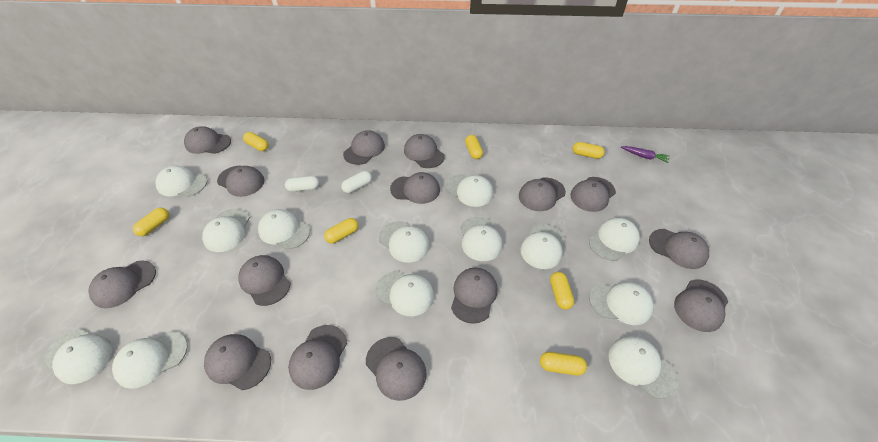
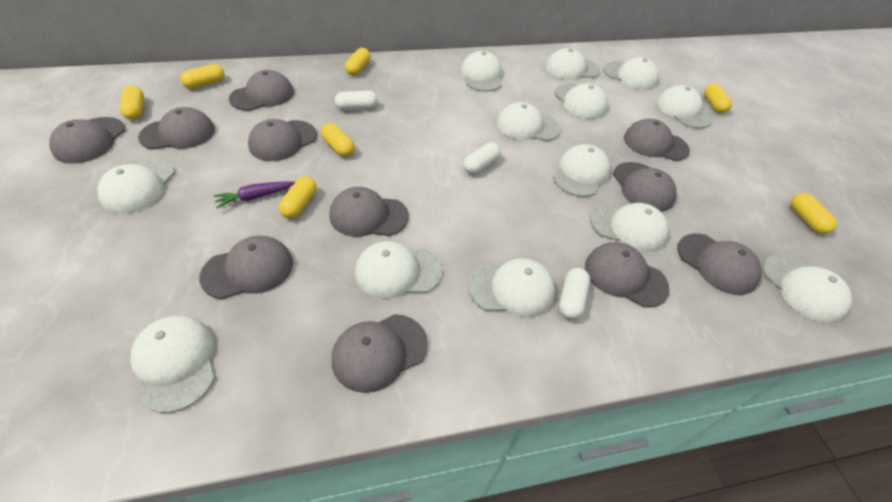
grey cap: 15 -> 11
white capsule: 2 -> 3

